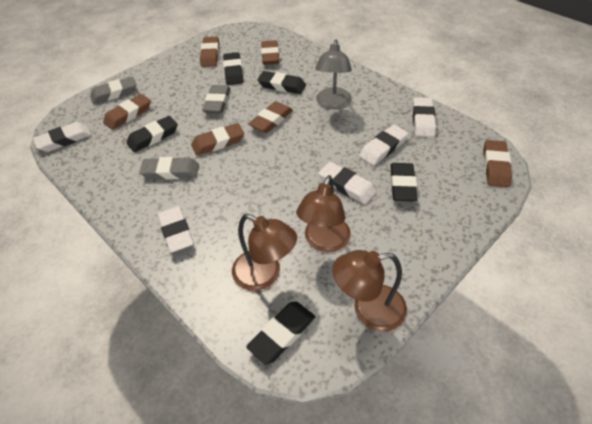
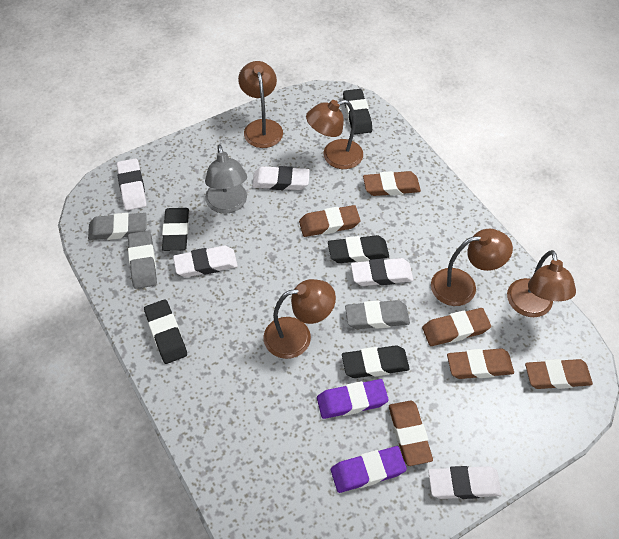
brown lamp: 3 -> 5
purple eraser: 0 -> 2

